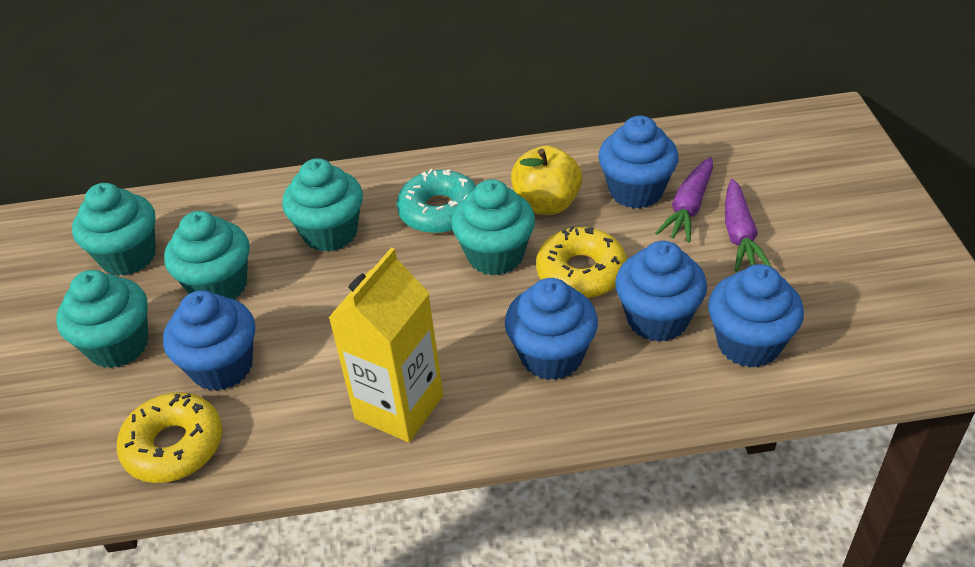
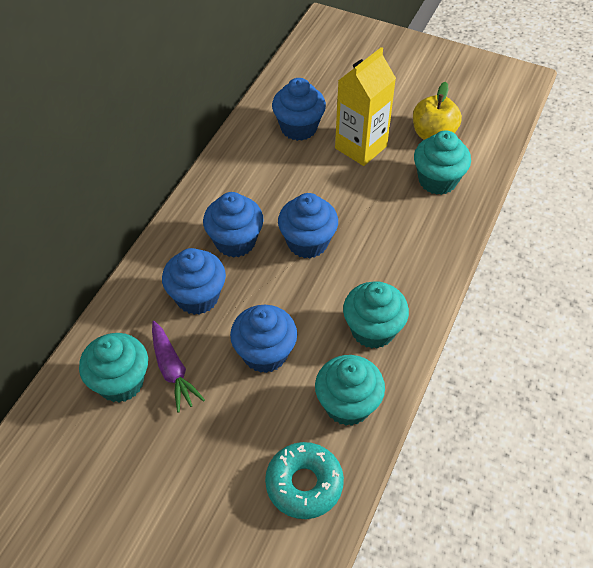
purple carrot: 2 -> 1
turquoise cupcake: 5 -> 4
yellow donut: 2 -> 0

